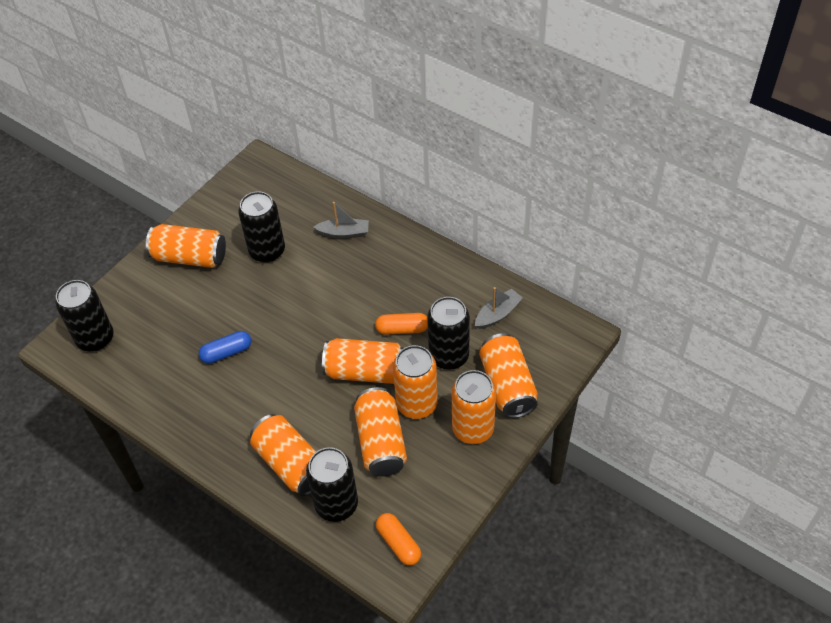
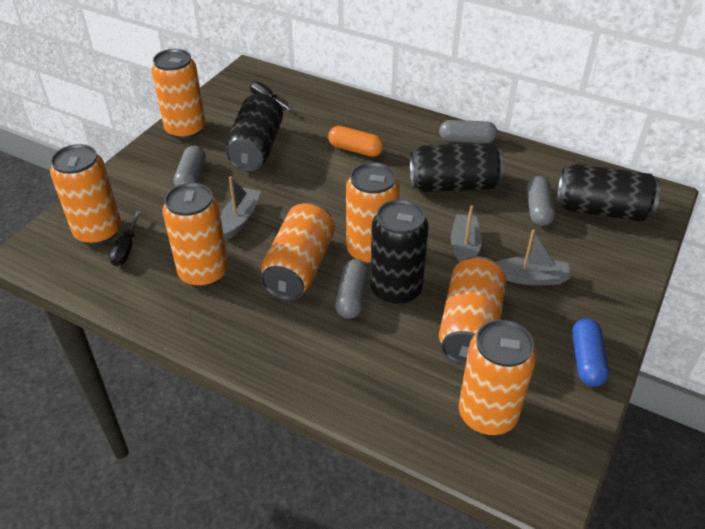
black screwdriver: 0 -> 2
grey boat: 2 -> 3
grey capsule: 0 -> 4
orange capsule: 2 -> 1

